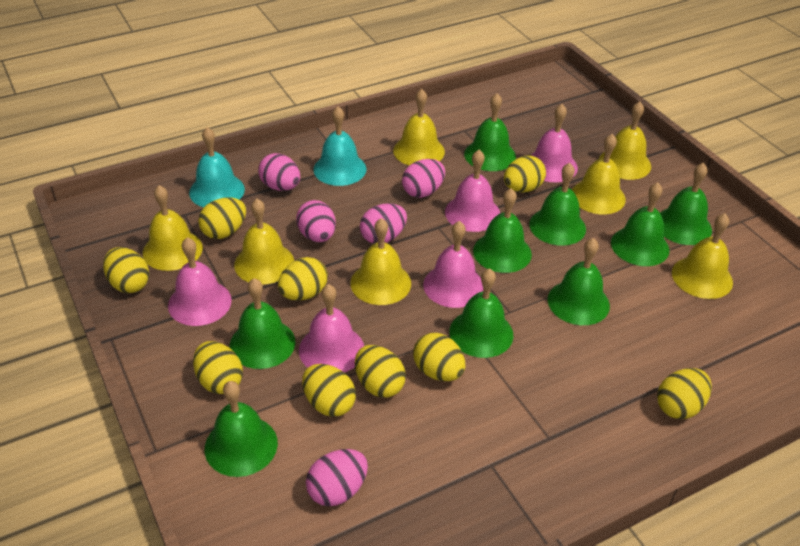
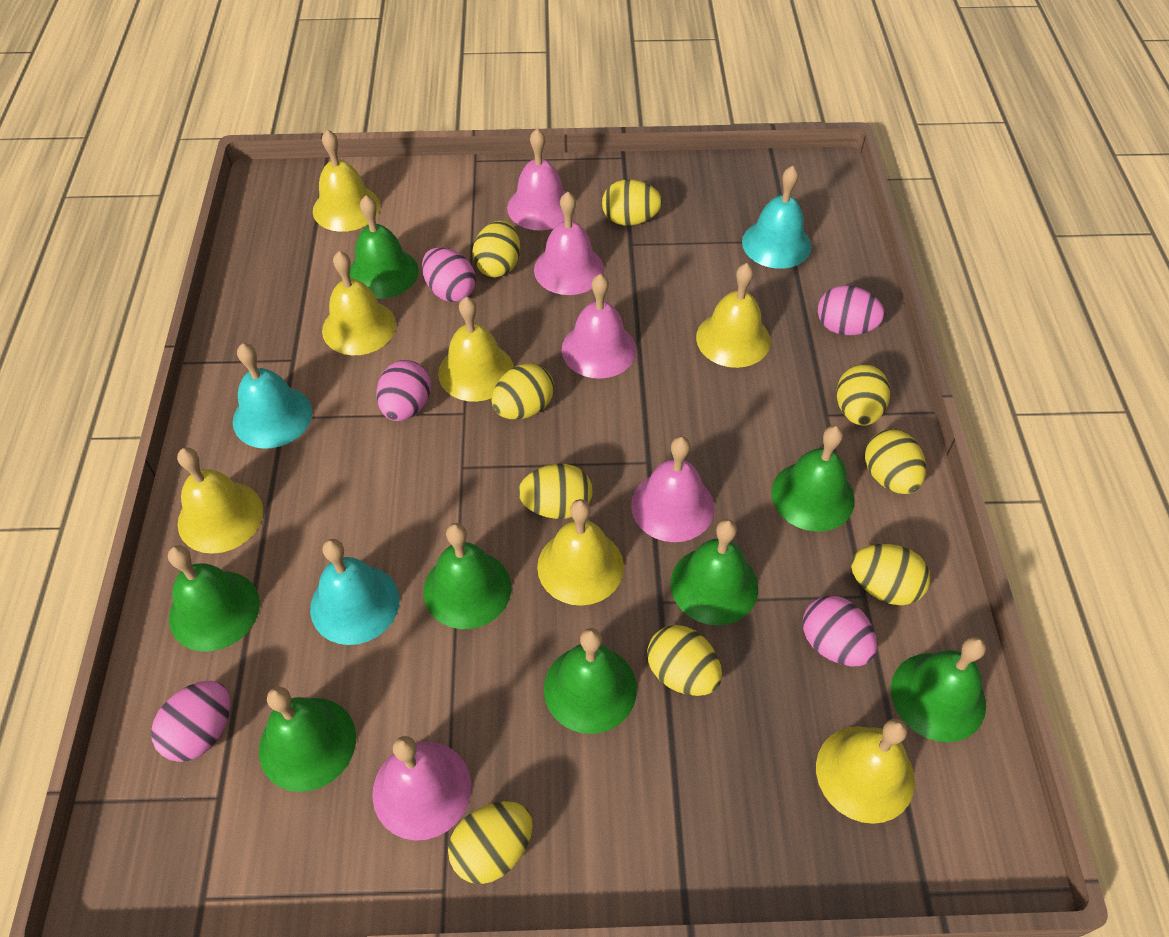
green bell: 9 -> 8
turquoise bell: 2 -> 3

